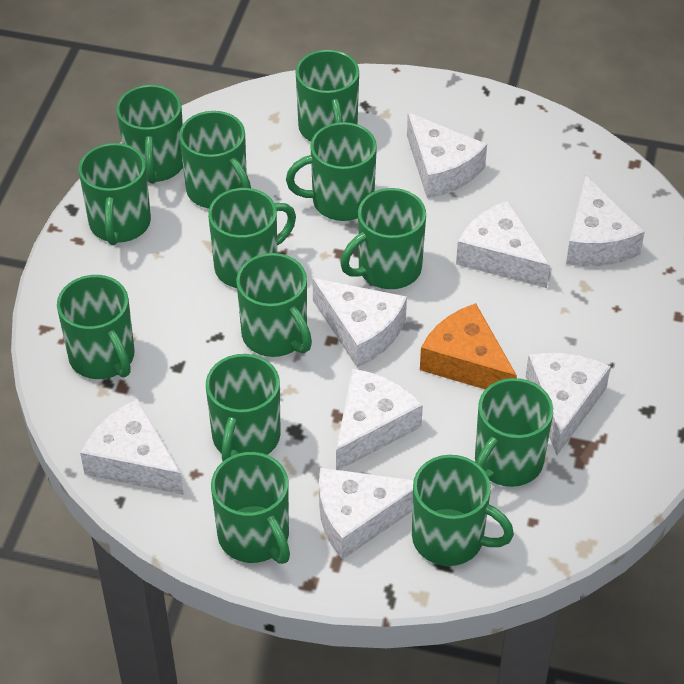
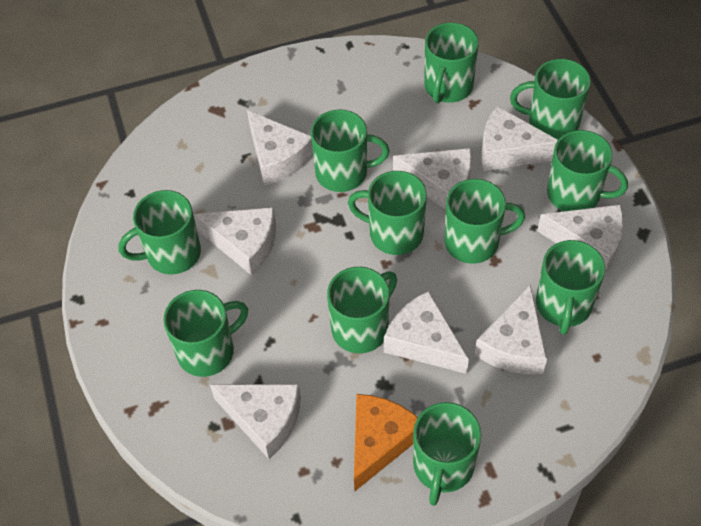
green mug: 13 -> 11

